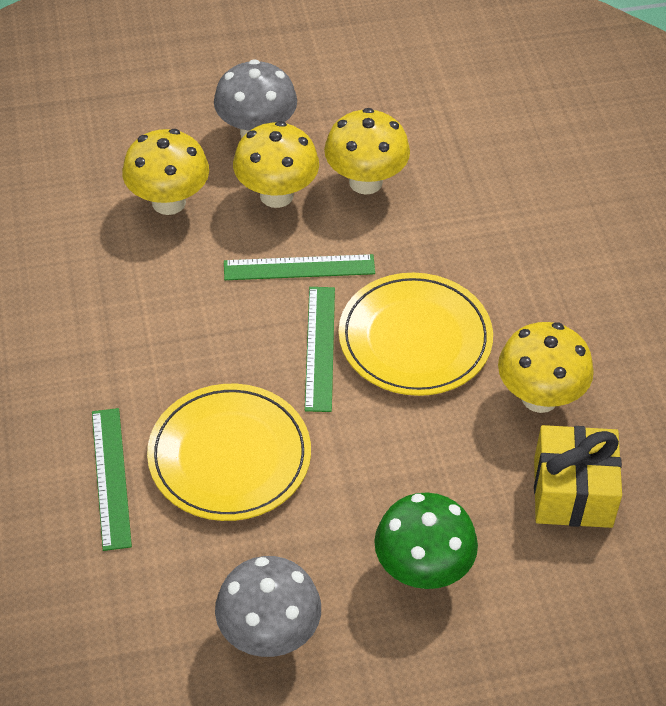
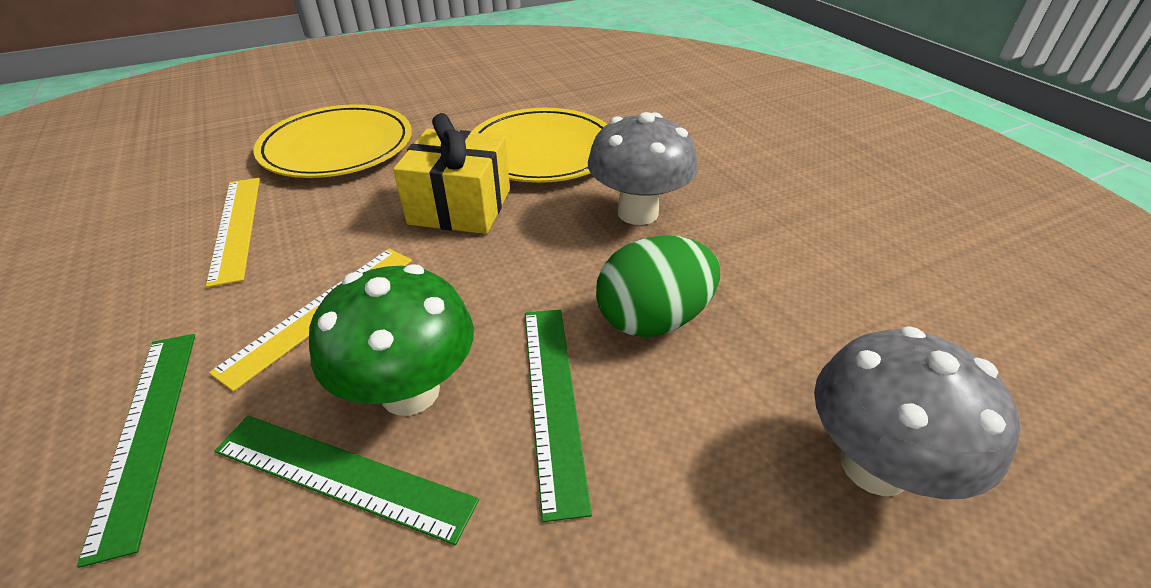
green egg: 0 -> 1
yellow mushroom: 4 -> 0
yellow ruler: 0 -> 2

